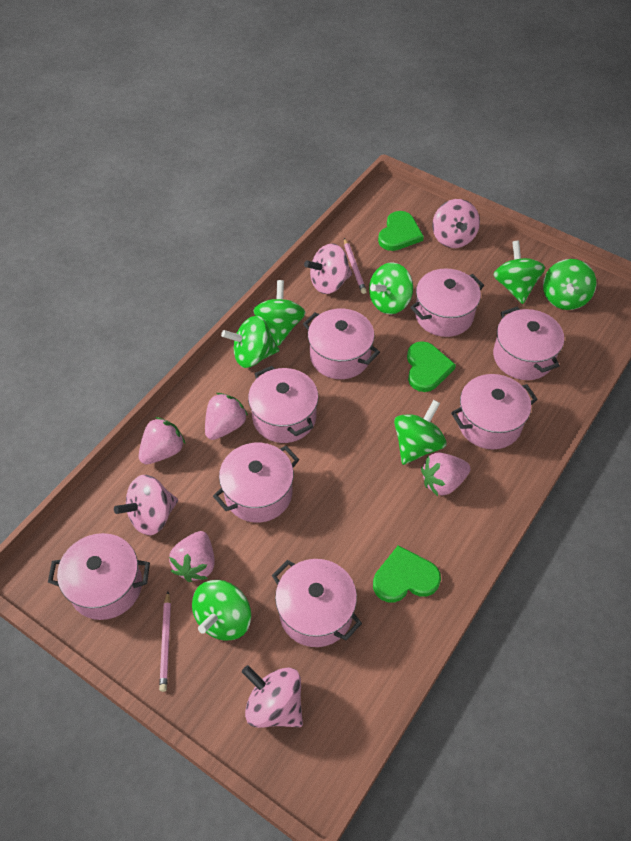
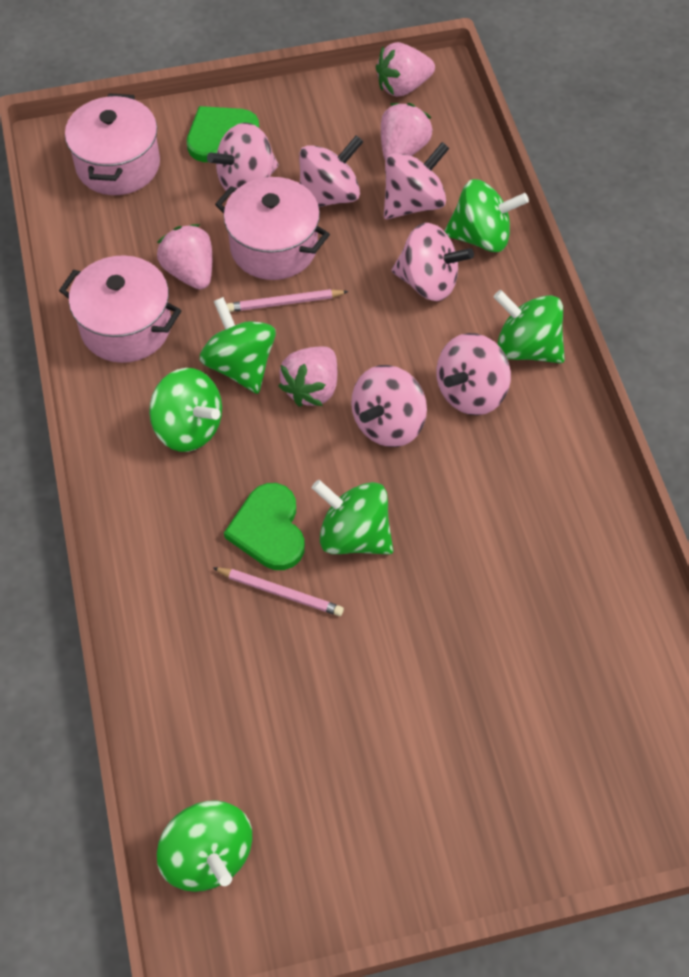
green heart: 3 -> 2
green spinning top: 7 -> 6
pink pot: 8 -> 3
pink spinning top: 4 -> 6

